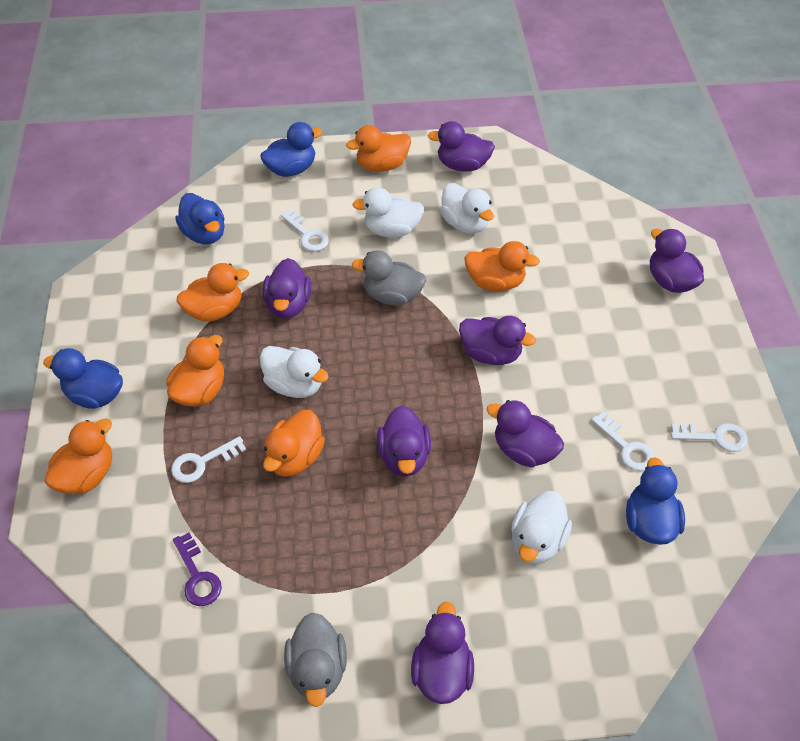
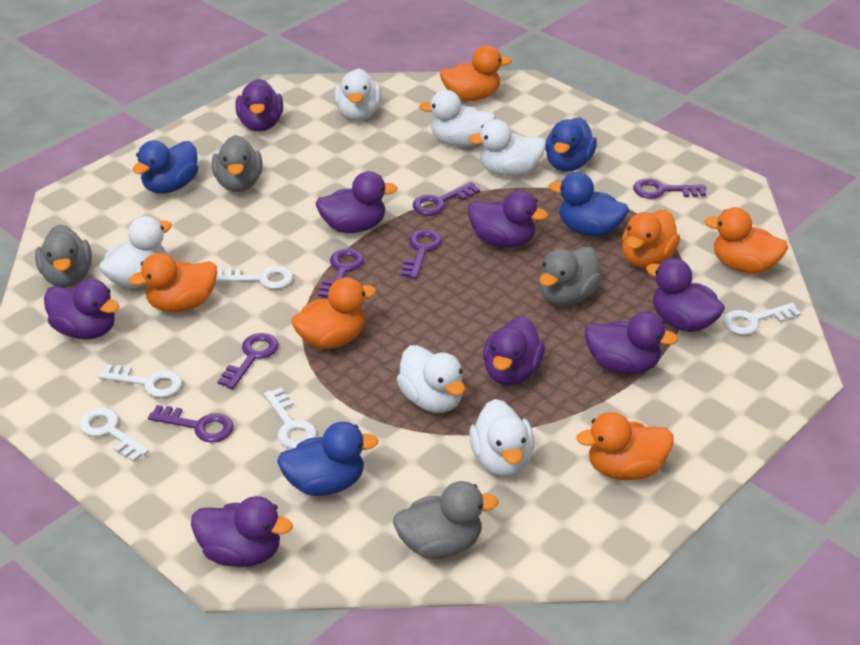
grey duck: 2 -> 4
purple duck: 7 -> 8
purple key: 1 -> 6
white duck: 4 -> 6
white key: 4 -> 5

